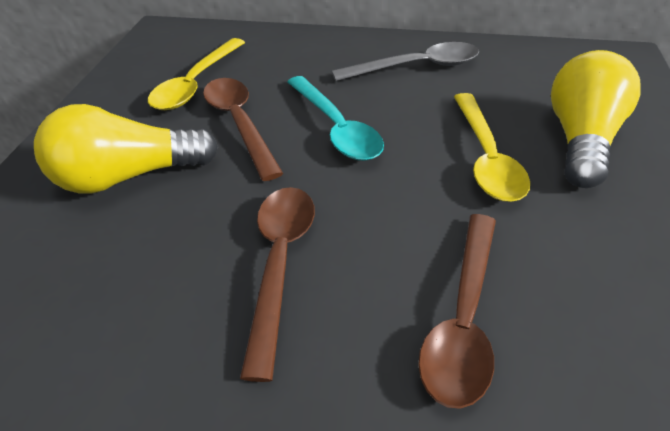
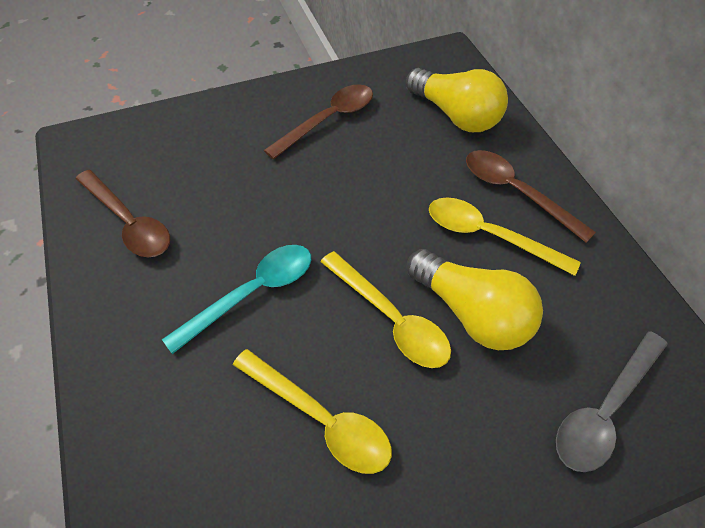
yellow spoon: 2 -> 3

